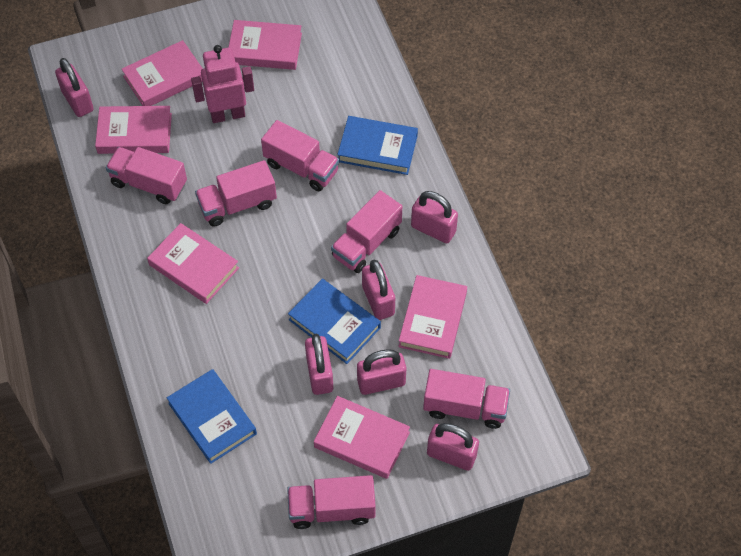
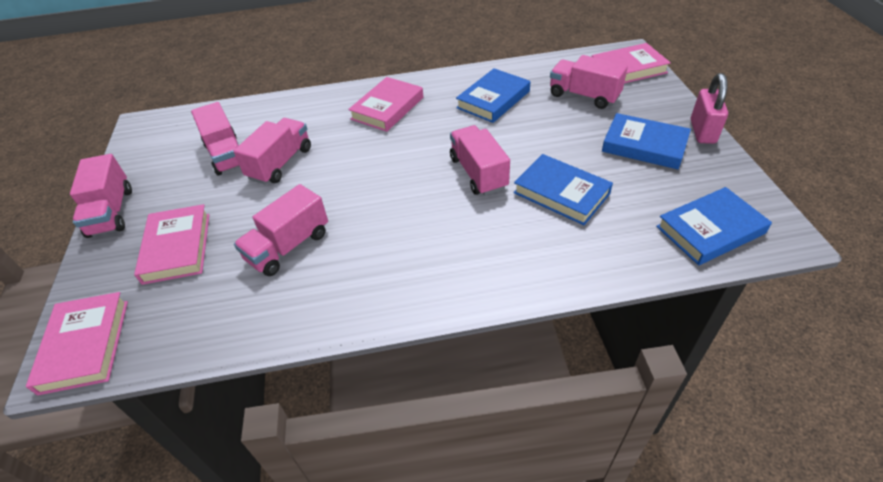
blue book: 3 -> 4
pink book: 6 -> 4
pink padlock: 6 -> 1
pink robot: 1 -> 0

